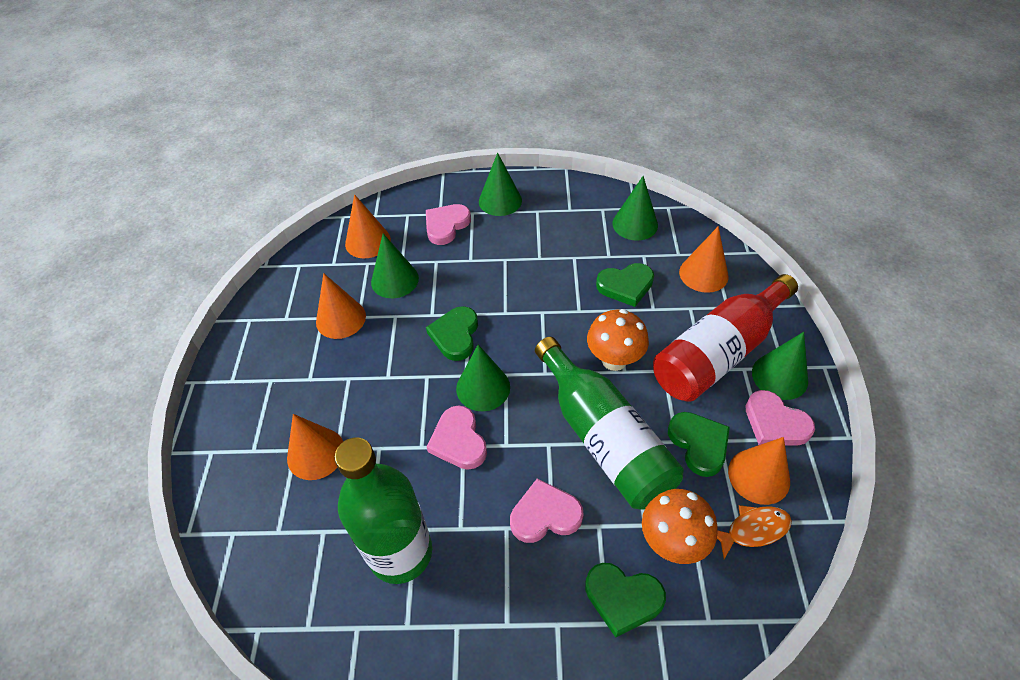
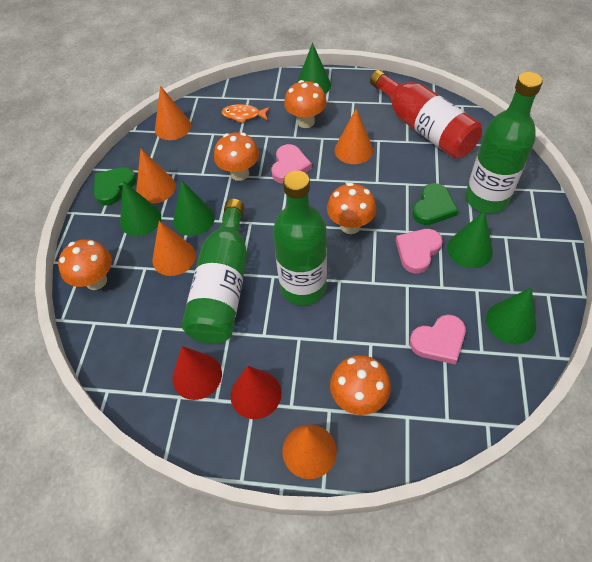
green bottle: 2 -> 3
green heart: 4 -> 2
orange mushroom: 2 -> 5
pink heart: 4 -> 3
red cone: 0 -> 2

